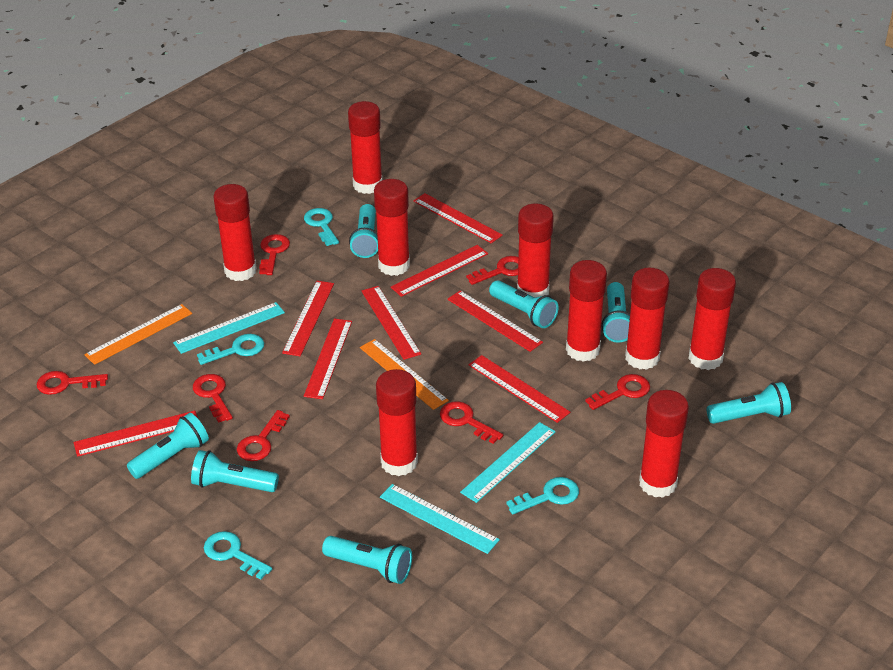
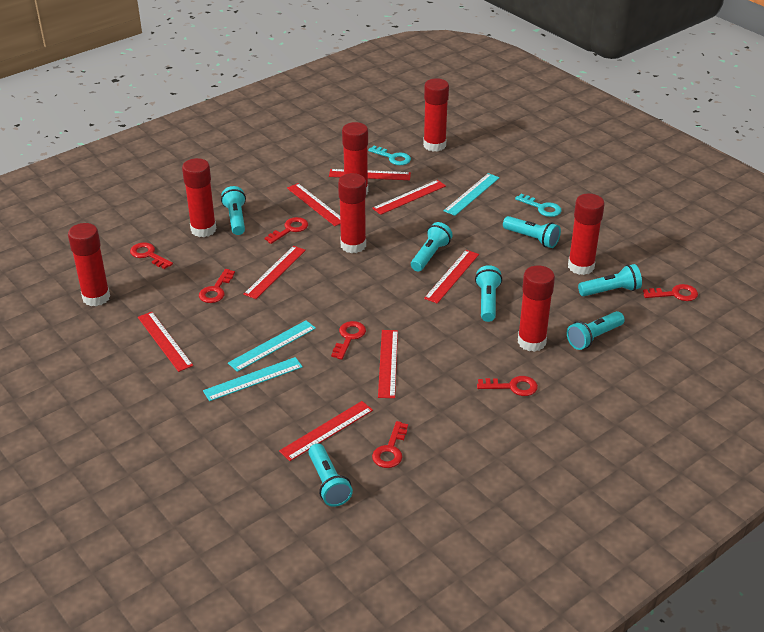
orange ruler: 2 -> 0
red glue stick: 9 -> 7
turquoise key: 4 -> 2

